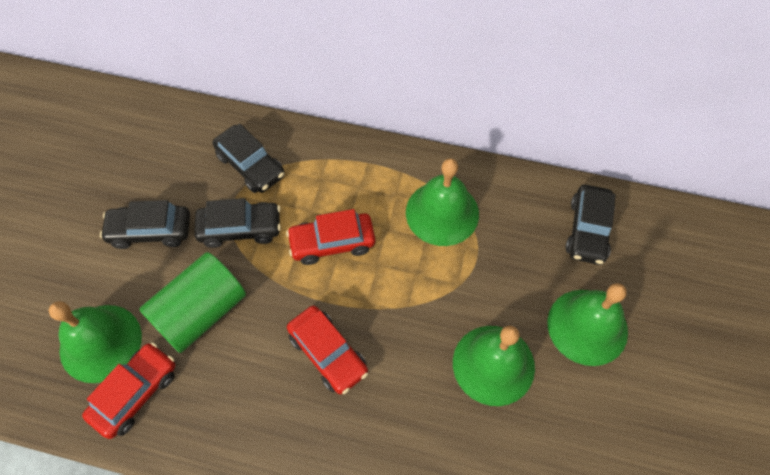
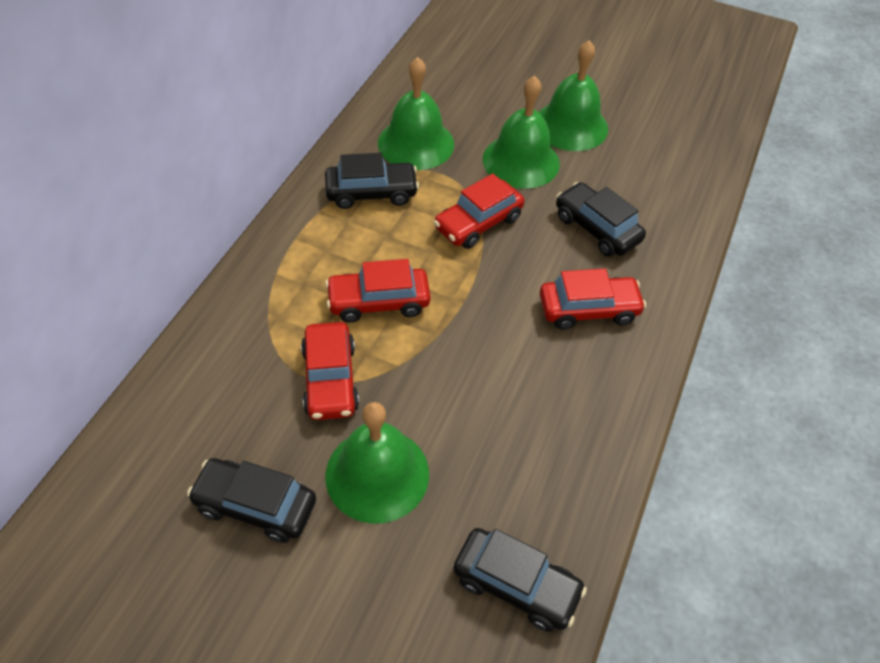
green cylinder: 1 -> 0
red car: 3 -> 4

